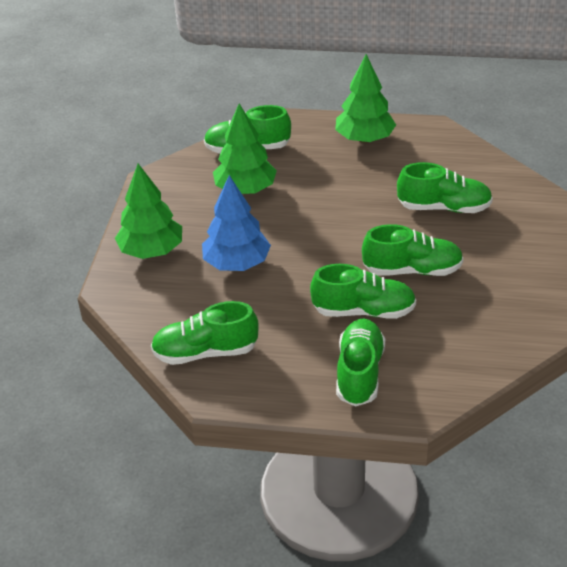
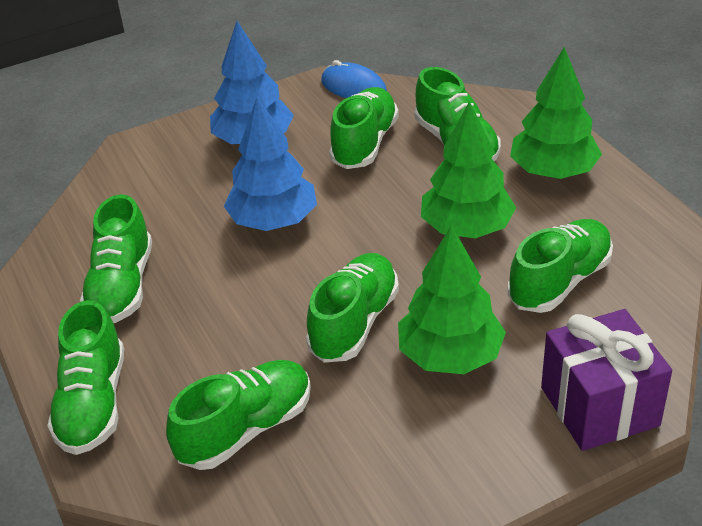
blue mouse: 0 -> 1
blue tree: 1 -> 2
green shoe: 6 -> 7
purple gift: 0 -> 1

